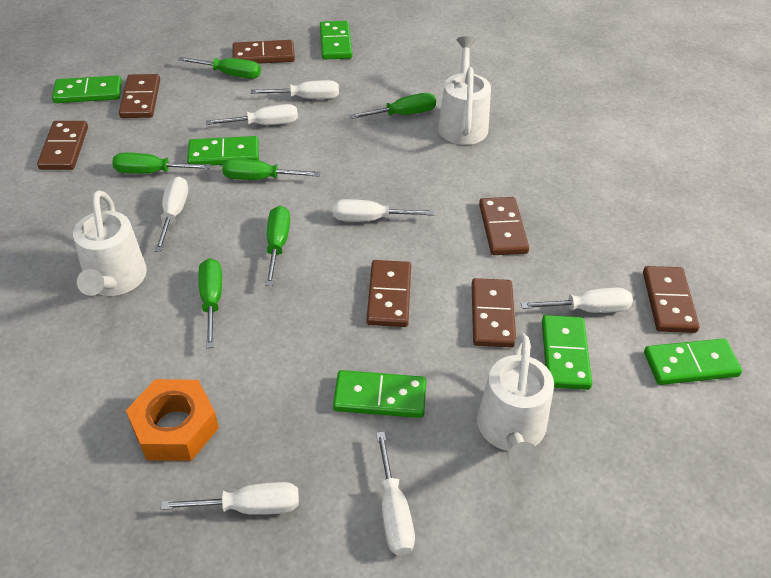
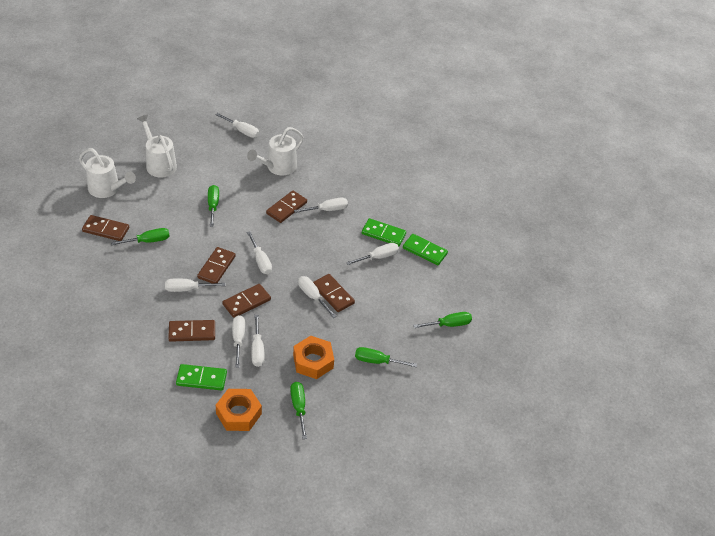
brown domino: 7 -> 6
green domino: 6 -> 3
green screwdriver: 6 -> 5
orange nut: 1 -> 2
white screwdriver: 7 -> 8

